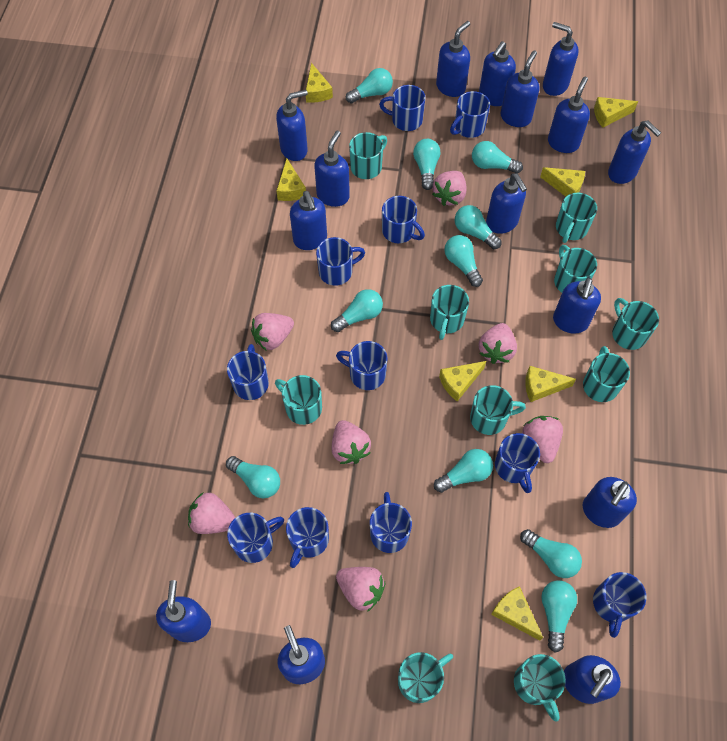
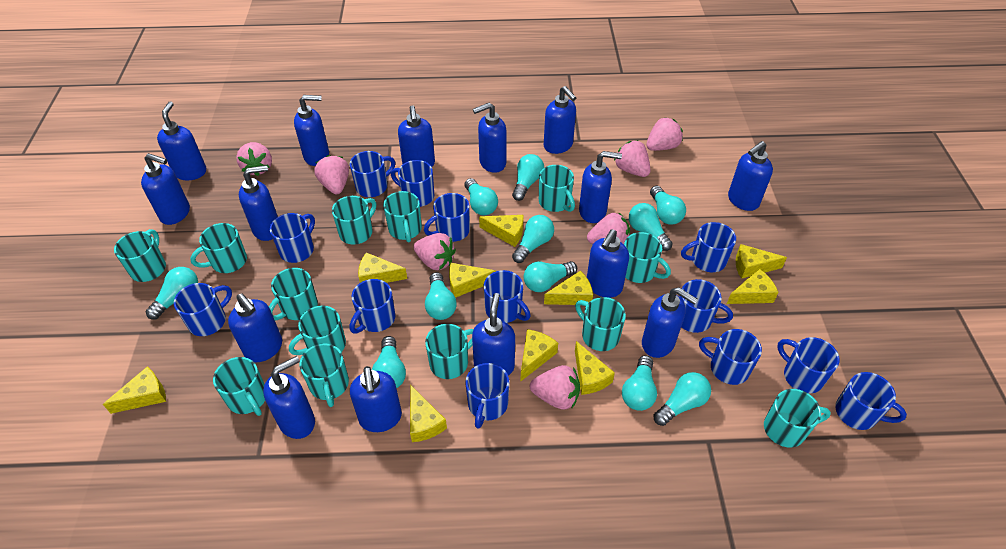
blue mug: 11 -> 13
turquoise light bulb: 10 -> 11
turquoise mug: 10 -> 13
yellow cheese: 7 -> 10

